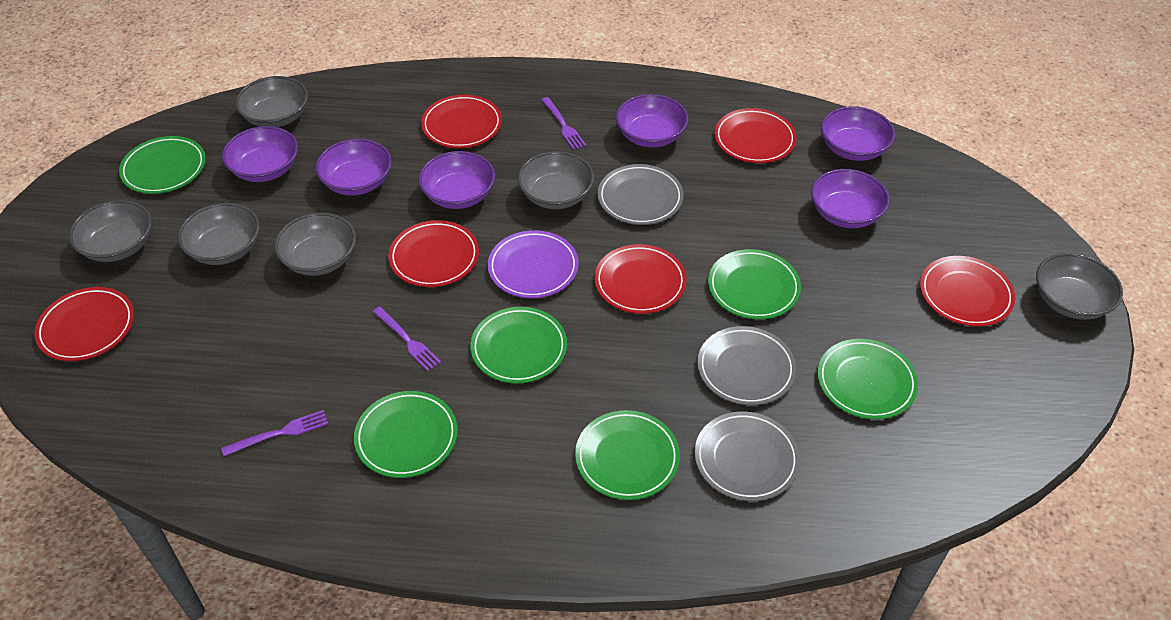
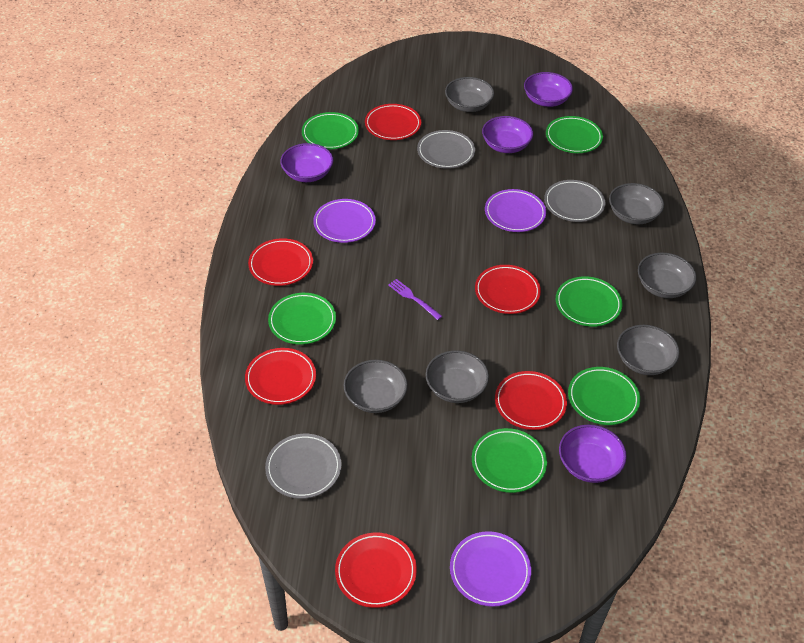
purple bowl: 6 -> 4
purple fork: 3 -> 1
purple plate: 1 -> 3

